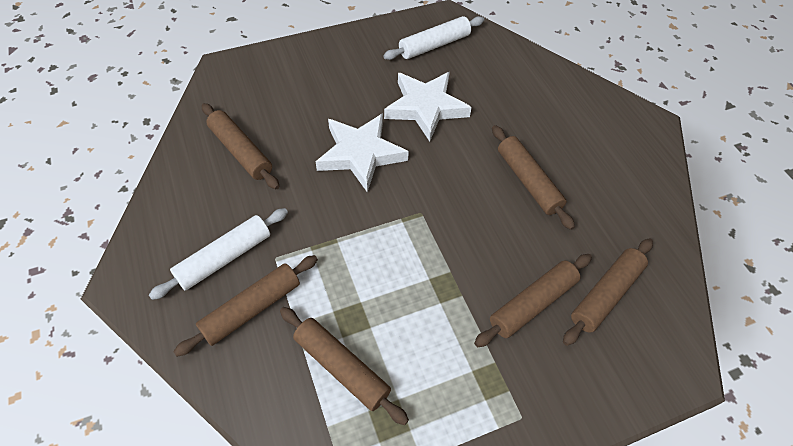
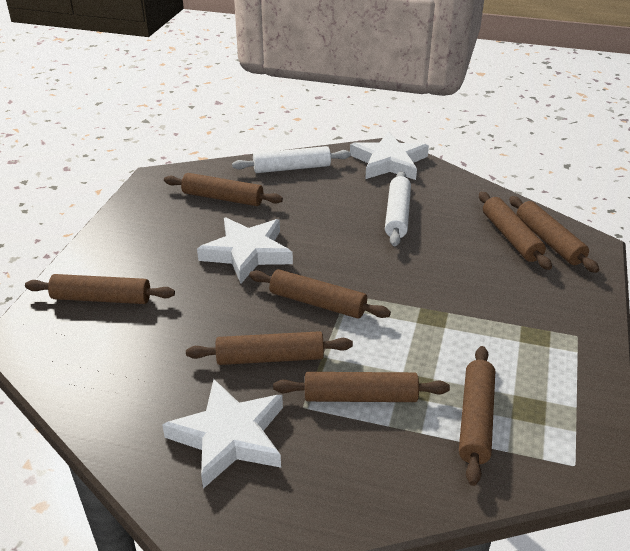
brown rolling pin: 6 -> 8
white star: 2 -> 3

